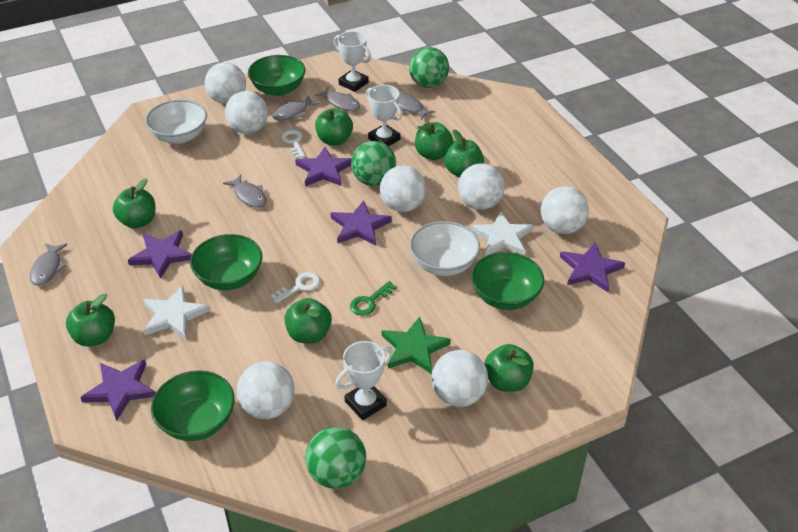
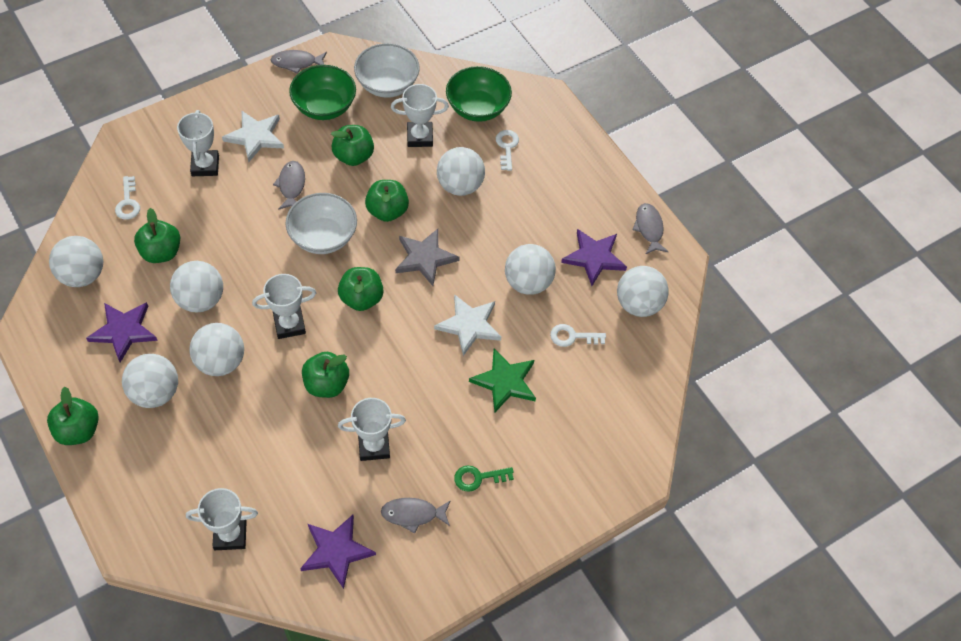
green apple: 7 -> 6
green ball: 3 -> 0
green bowl: 4 -> 2
grey fish: 5 -> 4
grey star: 0 -> 1
purple star: 5 -> 3
white key: 2 -> 3
white trophy: 3 -> 5

